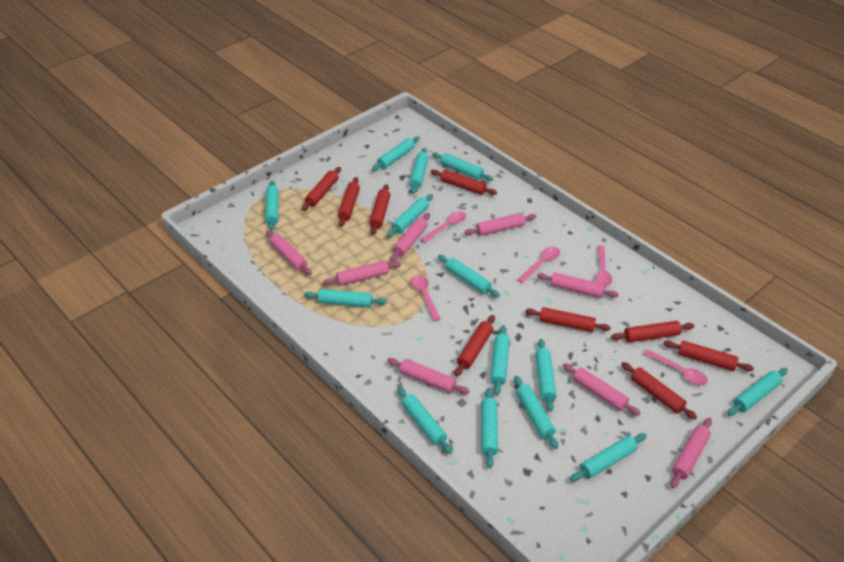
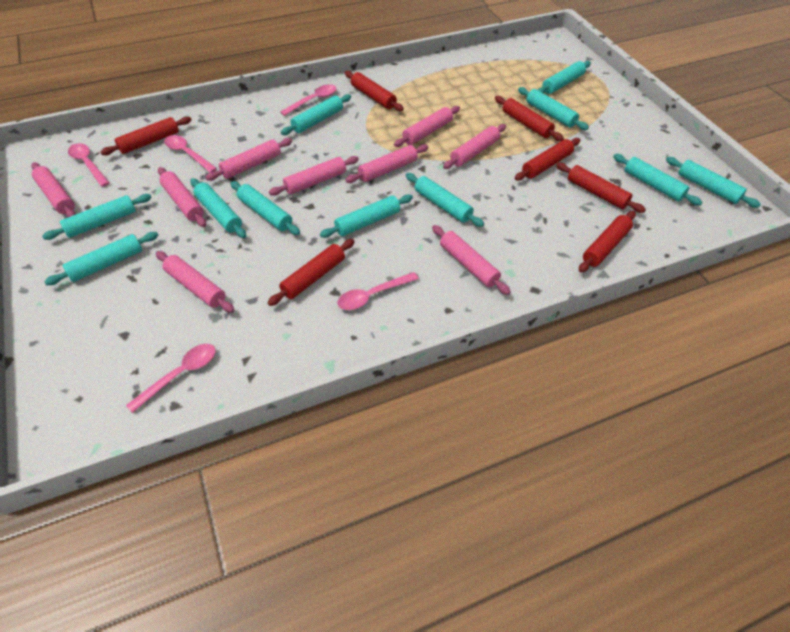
pink rolling pin: 8 -> 9
red rolling pin: 9 -> 7
turquoise rolling pin: 14 -> 11

